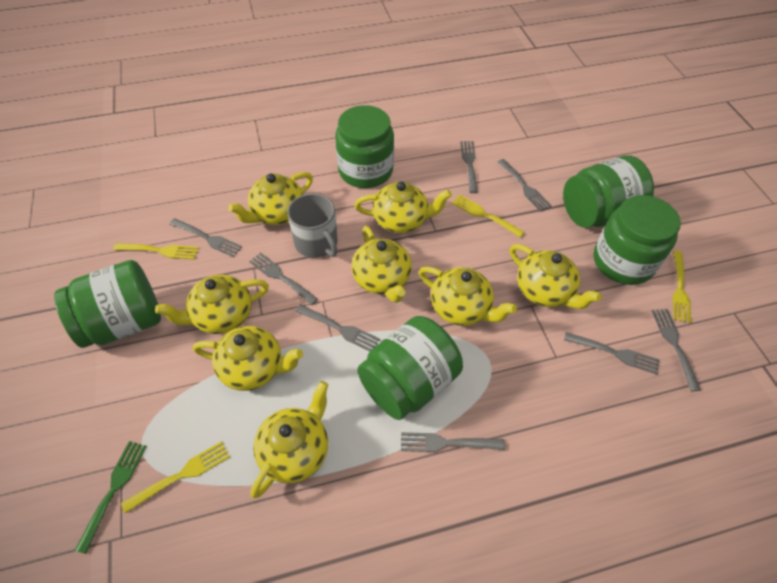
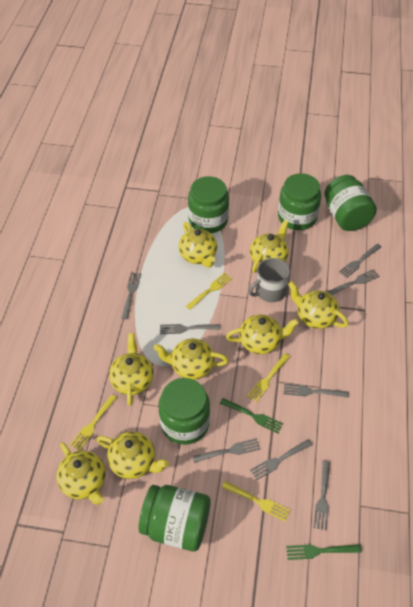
green fork: 1 -> 2

